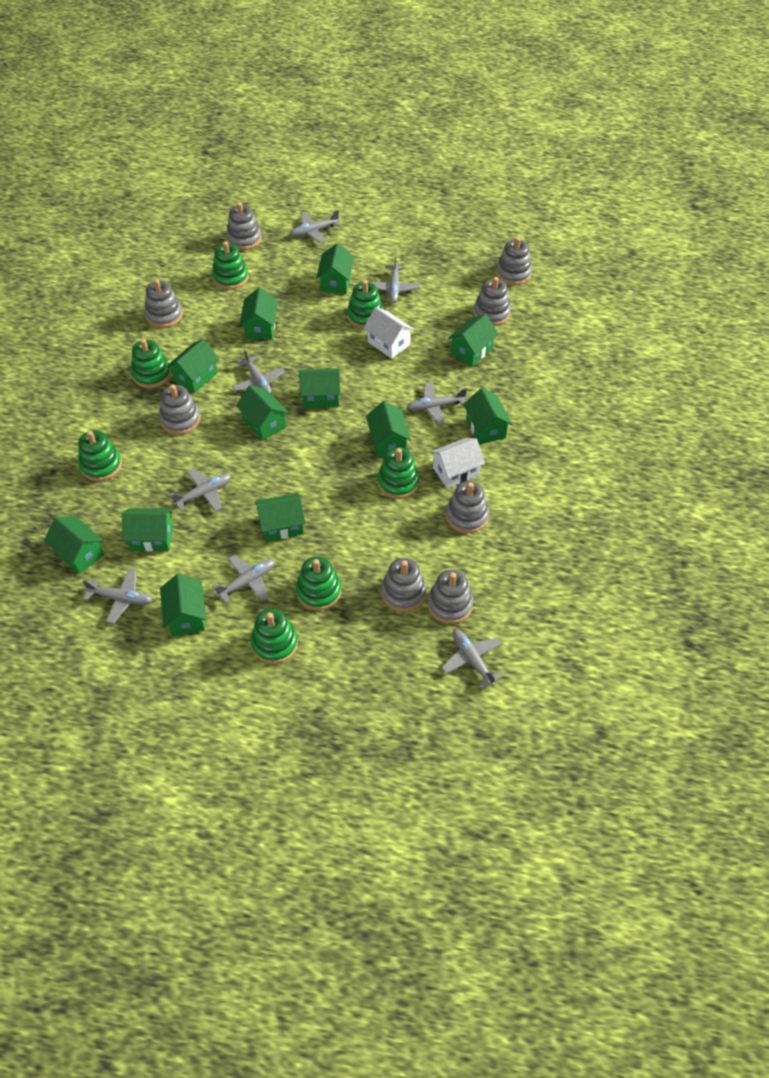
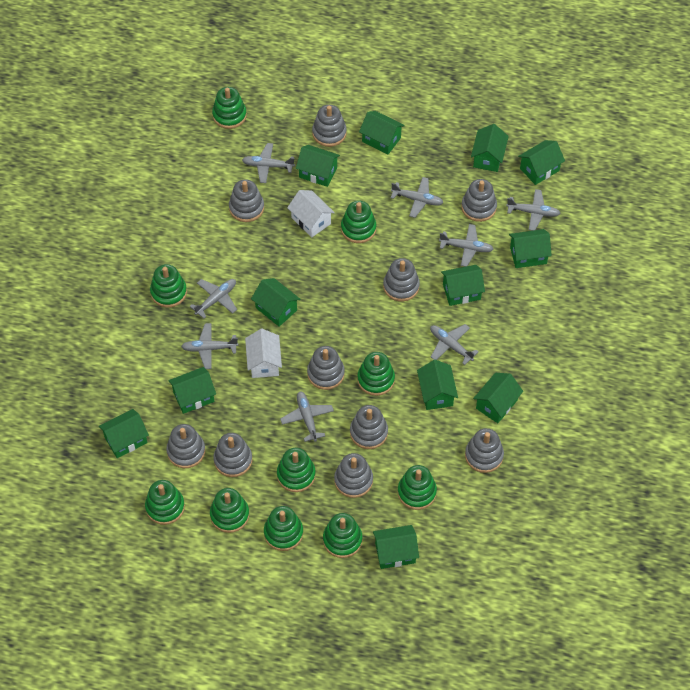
green stacking toy: 7 -> 10
grey stacking toy: 8 -> 10

